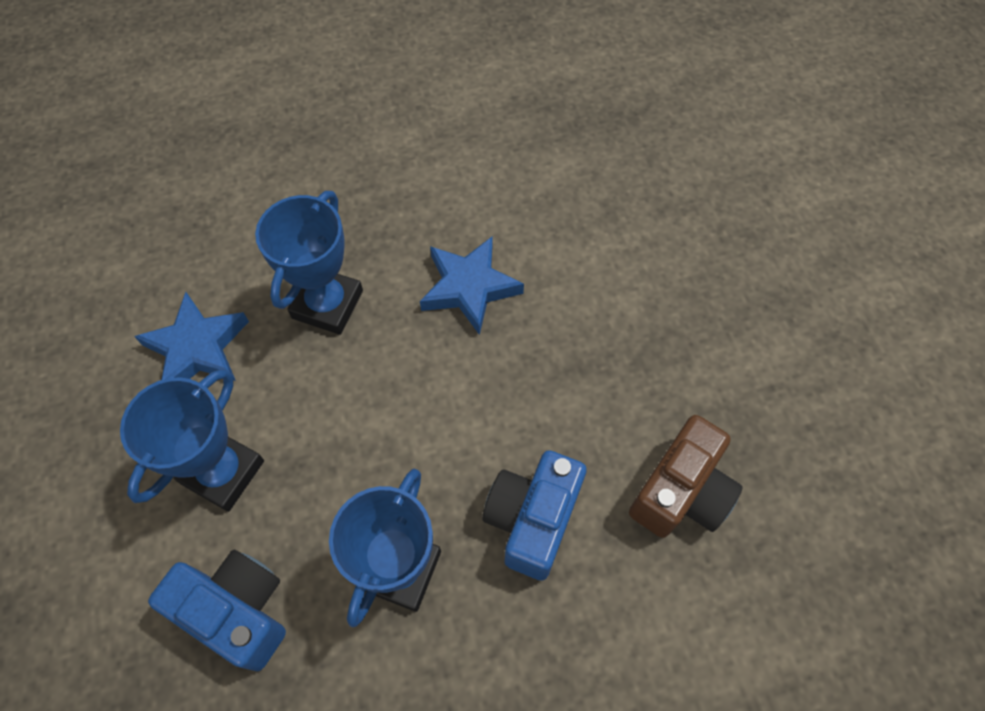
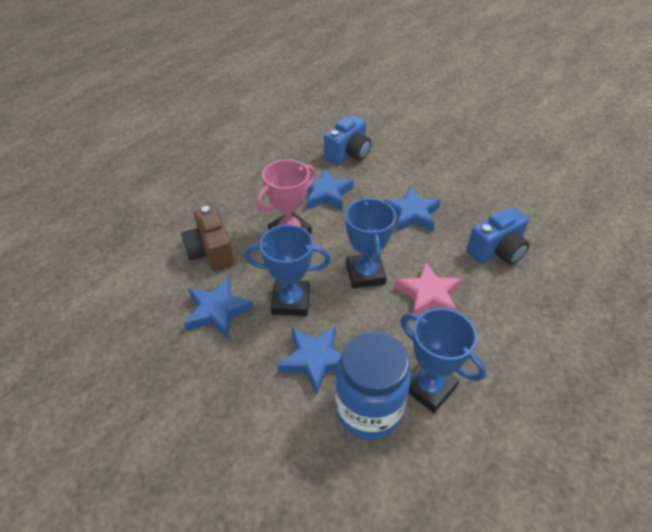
blue jar: 0 -> 1
blue star: 2 -> 4
pink star: 0 -> 1
pink trophy: 0 -> 1

